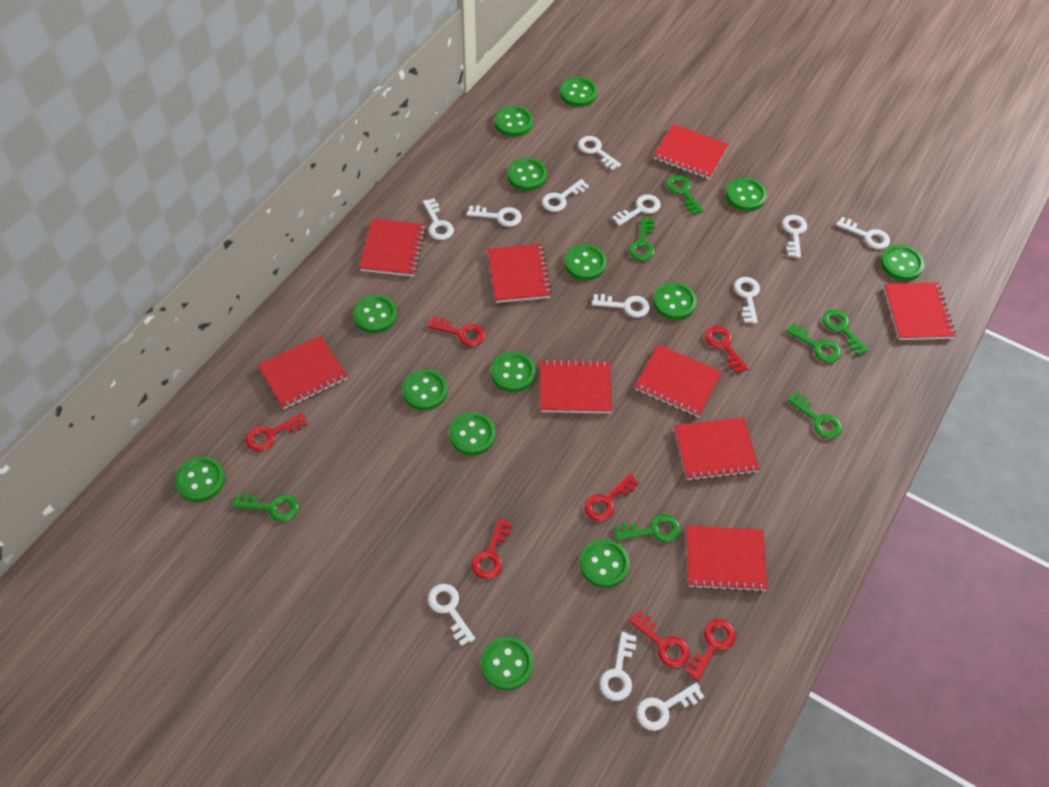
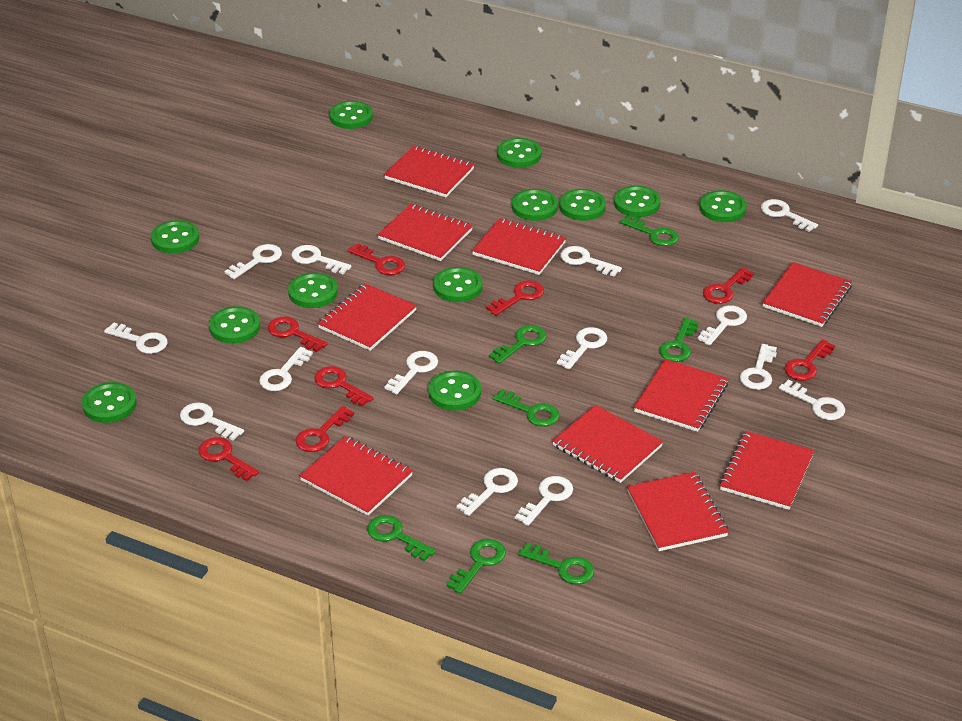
green button: 14 -> 12
red key: 7 -> 8
red notebook: 9 -> 10
white key: 12 -> 14

